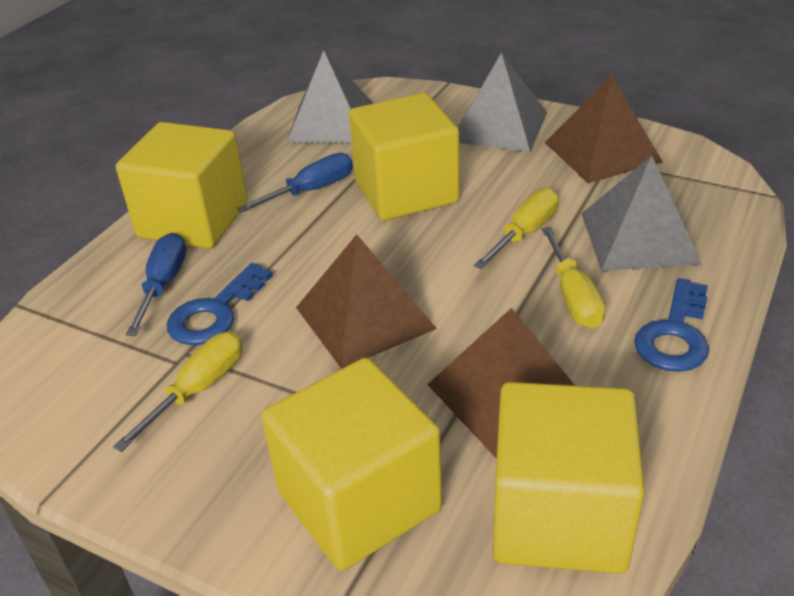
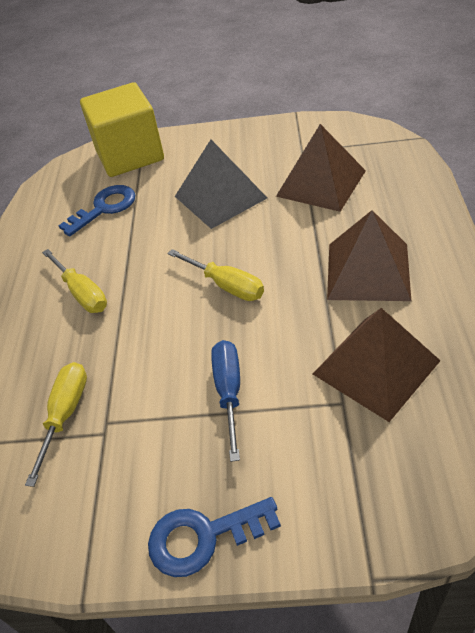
blue screwdriver: 2 -> 1
grey pyramid: 3 -> 1
yellow cube: 4 -> 1

